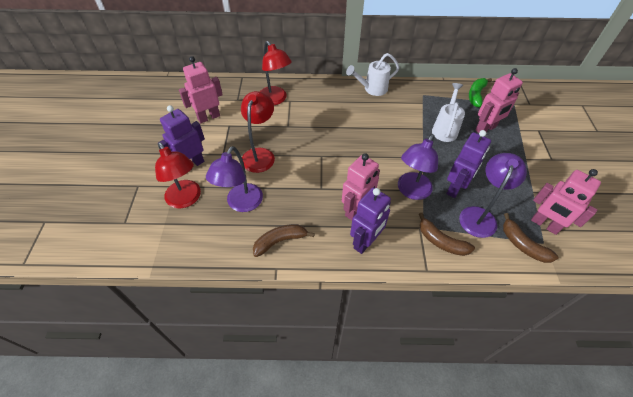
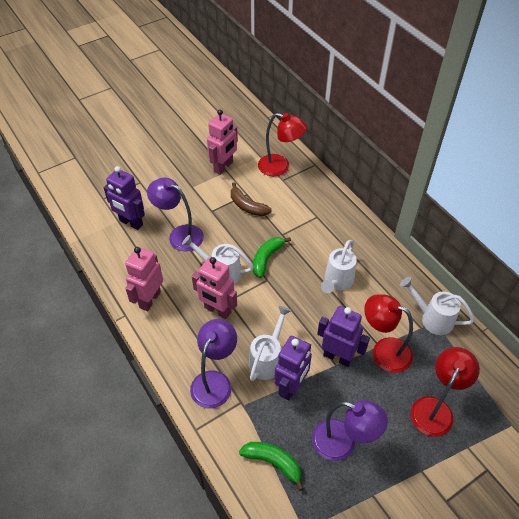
brown banana: 3 -> 1
green banana: 1 -> 2
pink robot: 4 -> 3
white watering can: 2 -> 4

